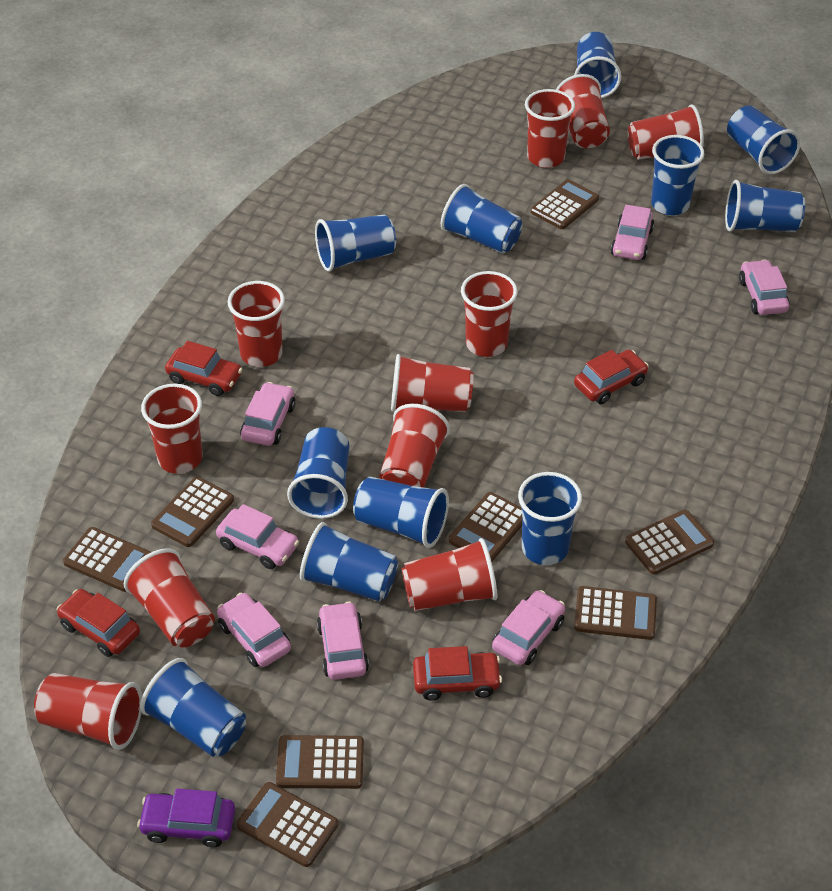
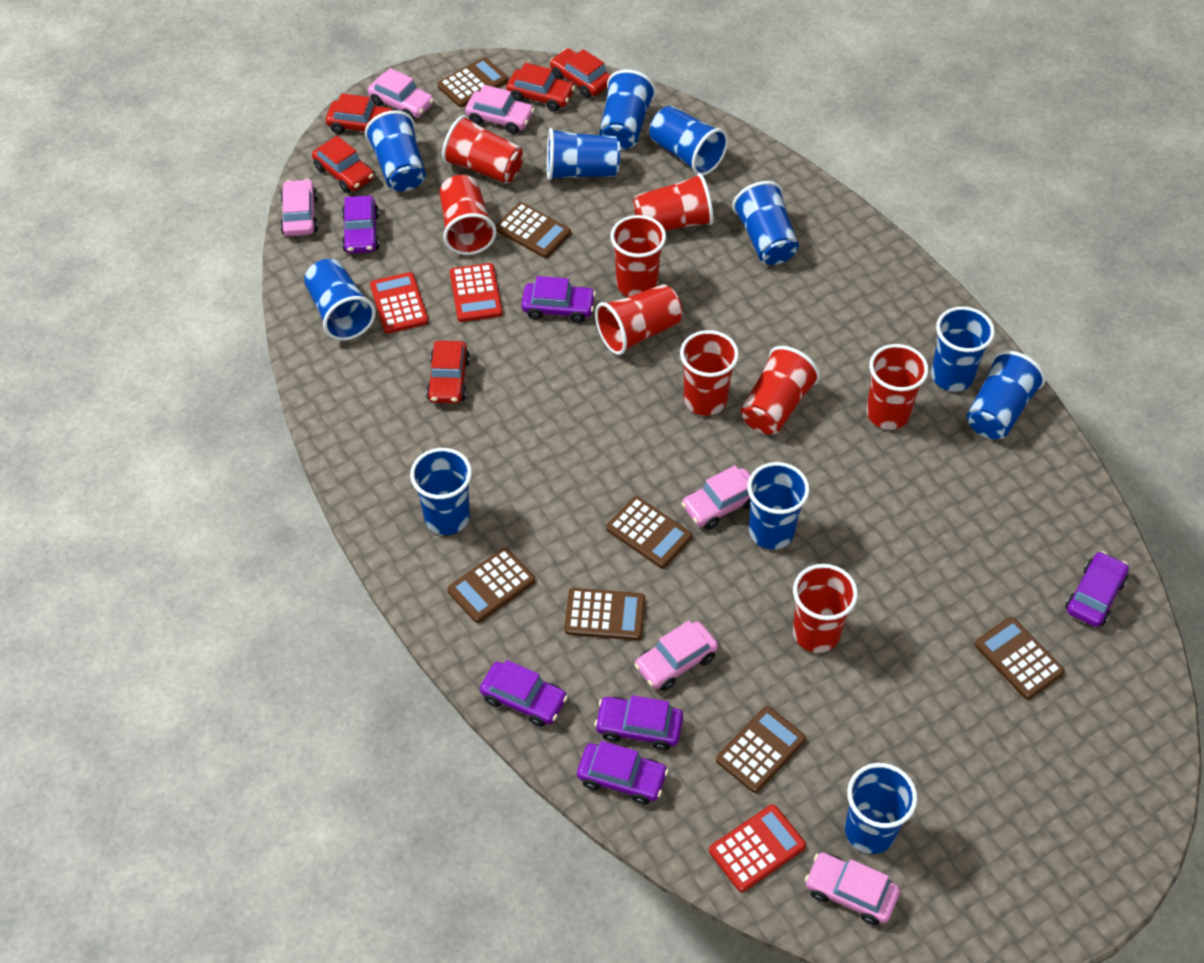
brown calculator: 8 -> 7
pink car: 7 -> 6
purple car: 1 -> 6
red calculator: 0 -> 3
red car: 4 -> 5
red cup: 11 -> 9

